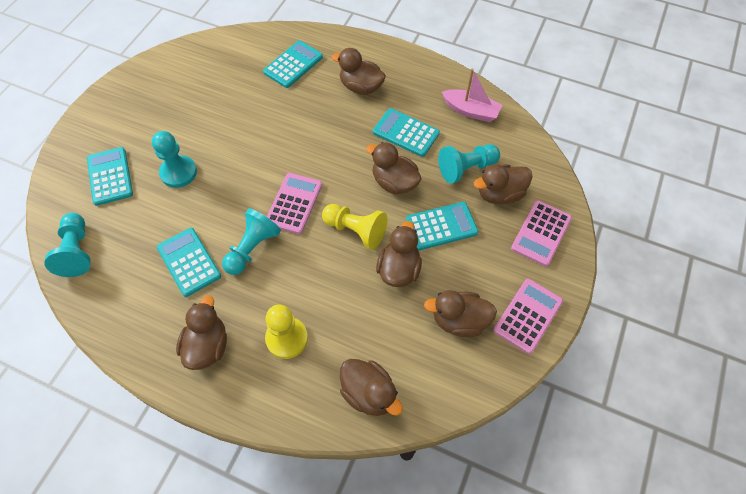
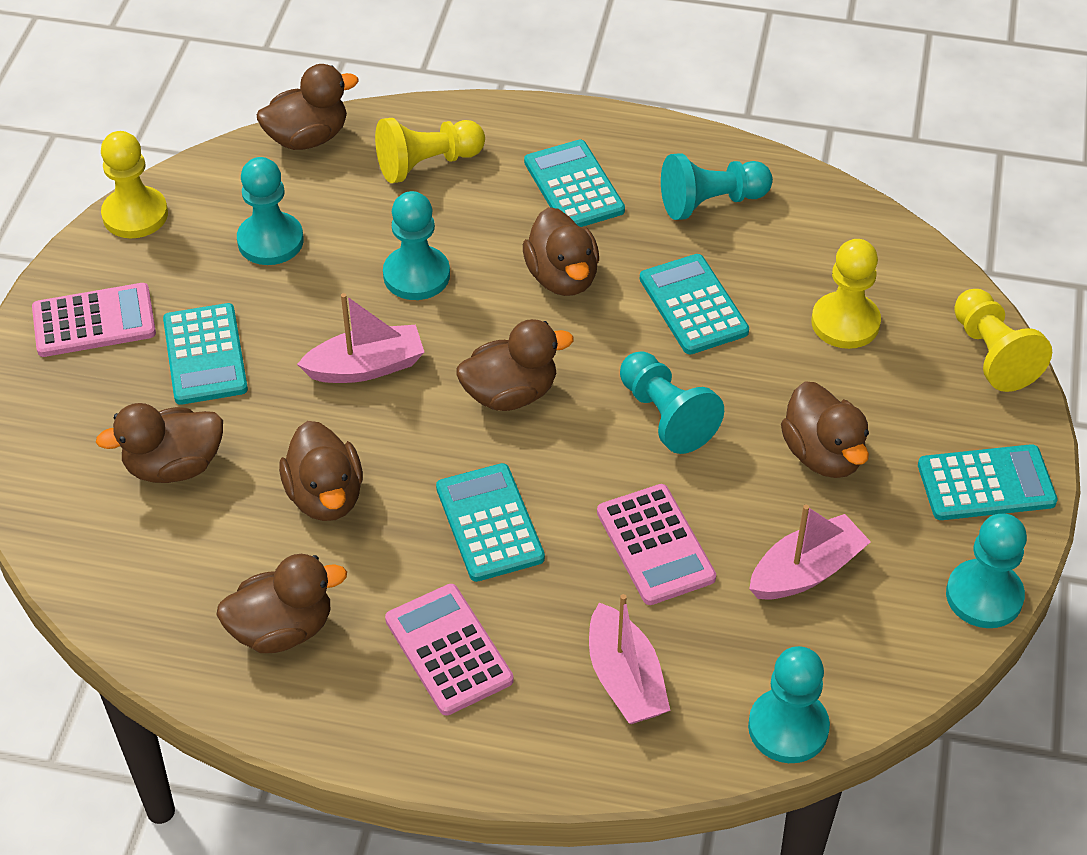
pink boat: 1 -> 3
turquoise pawn: 4 -> 6
yellow pawn: 2 -> 4

